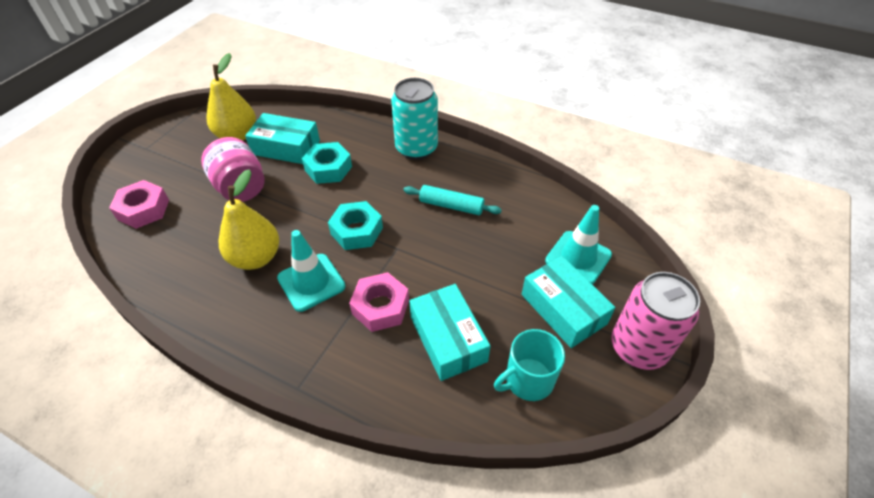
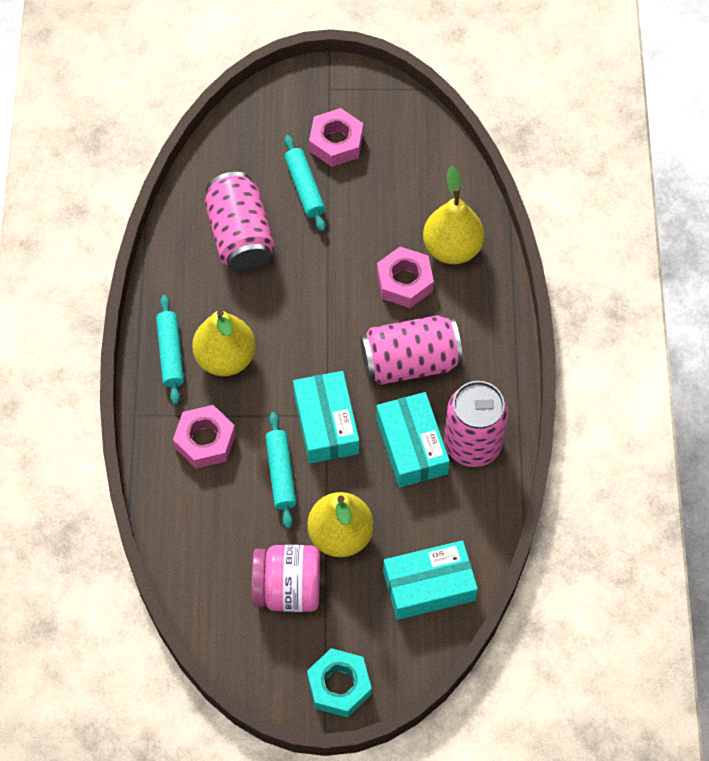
pink can: 1 -> 3
pink nut: 2 -> 3
turquoise can: 1 -> 0
turquoise mug: 1 -> 0
turquoise nut: 2 -> 1
turquoise rolling pin: 1 -> 3
turquoise traffic cone: 2 -> 0
yellow pear: 2 -> 3

